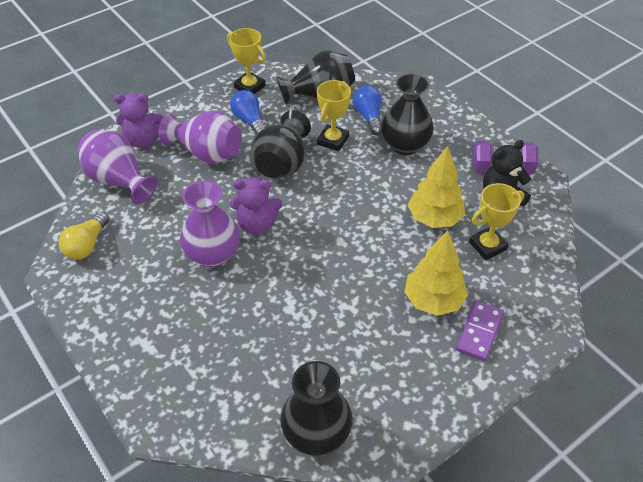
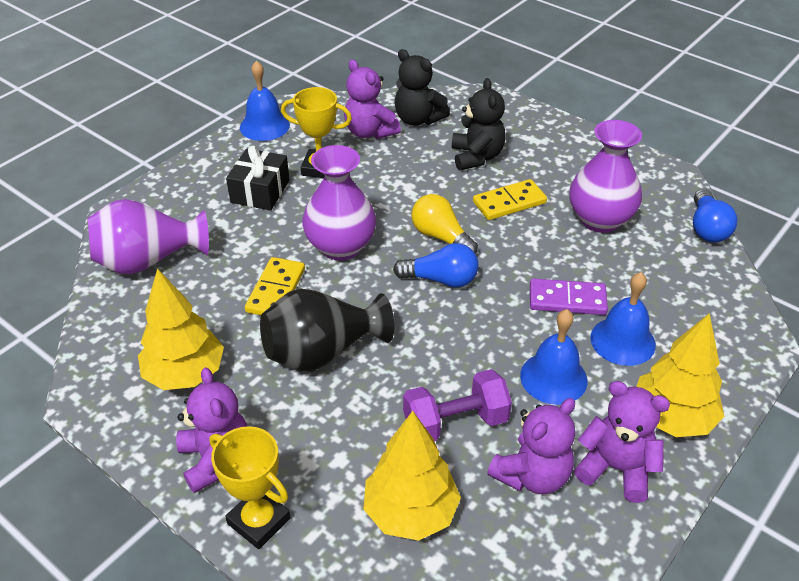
black gift: 0 -> 1
black teddy bear: 1 -> 2
black vase: 4 -> 1
blue bell: 0 -> 3
purple teddy bear: 2 -> 4
yellow domino: 0 -> 2
yellow tree: 2 -> 3
yellow trophy: 3 -> 2

